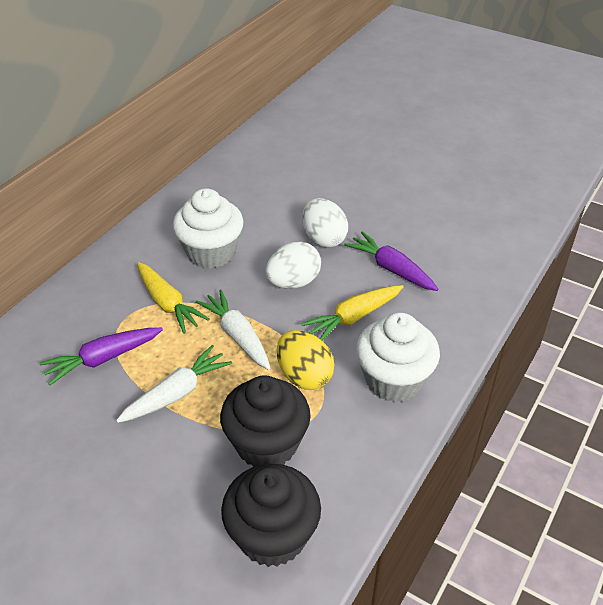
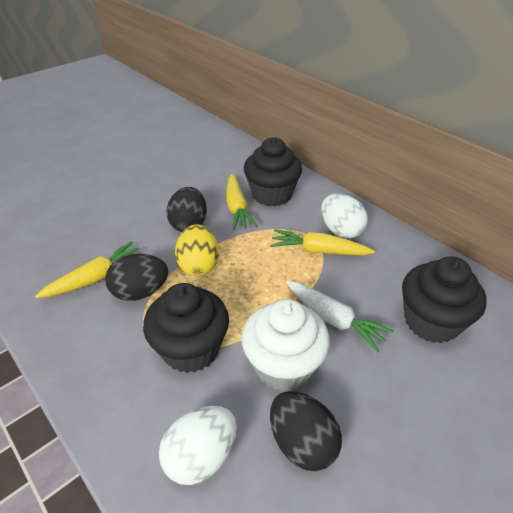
black cupcake: 2 -> 3
black egg: 0 -> 3
purple carrot: 2 -> 0
white carrot: 2 -> 1
white cupcake: 2 -> 1
yellow carrot: 2 -> 3

